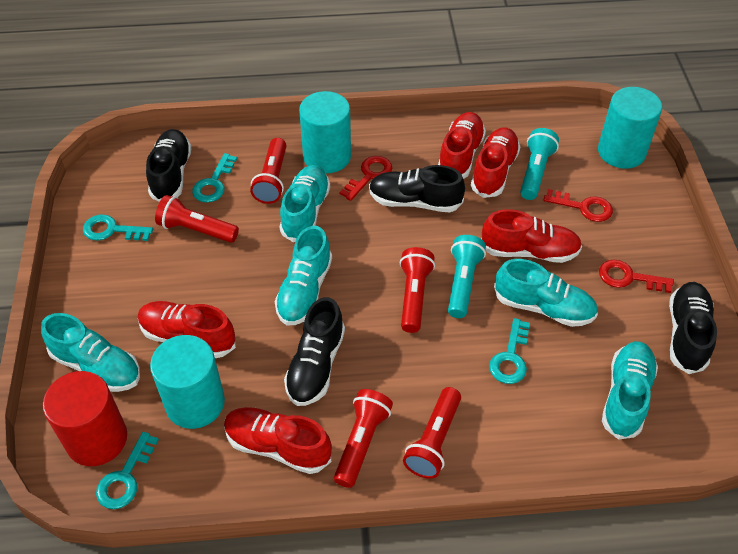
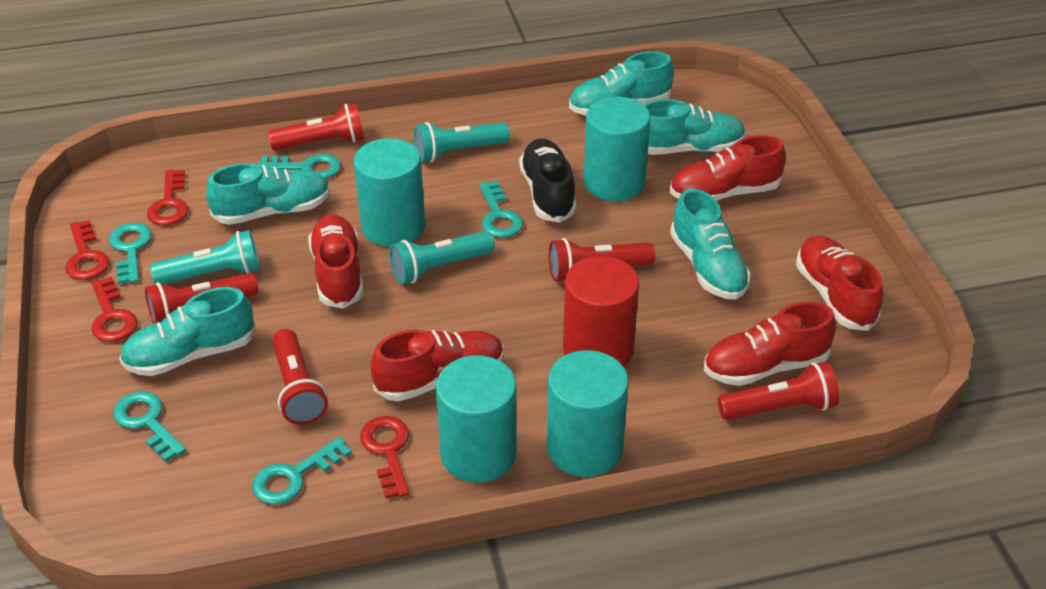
black shoe: 4 -> 1
red key: 3 -> 4
turquoise cylinder: 3 -> 4
turquoise flashlight: 2 -> 3
turquoise key: 4 -> 5

